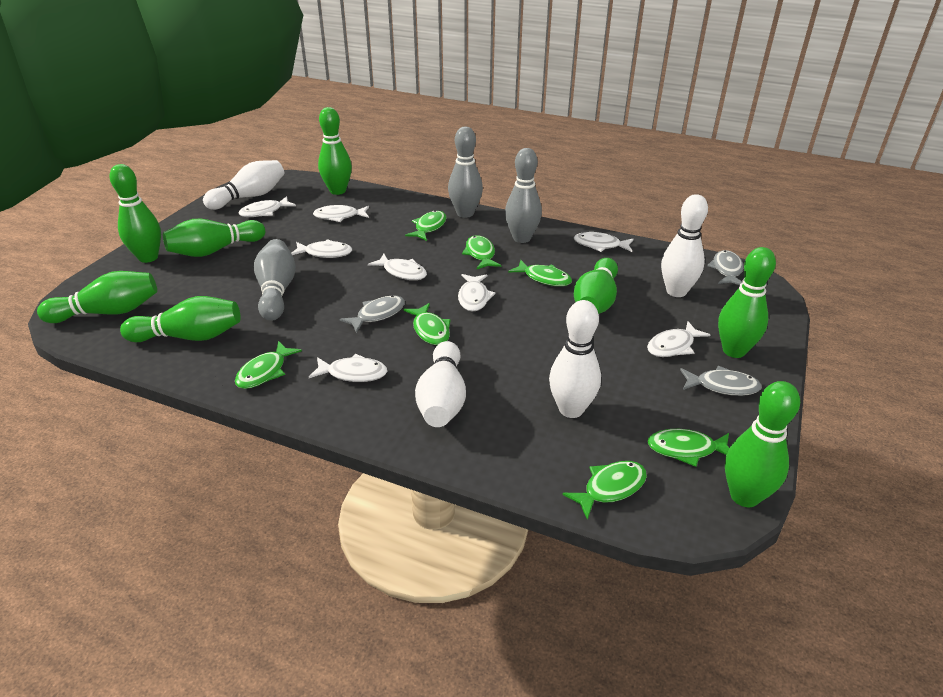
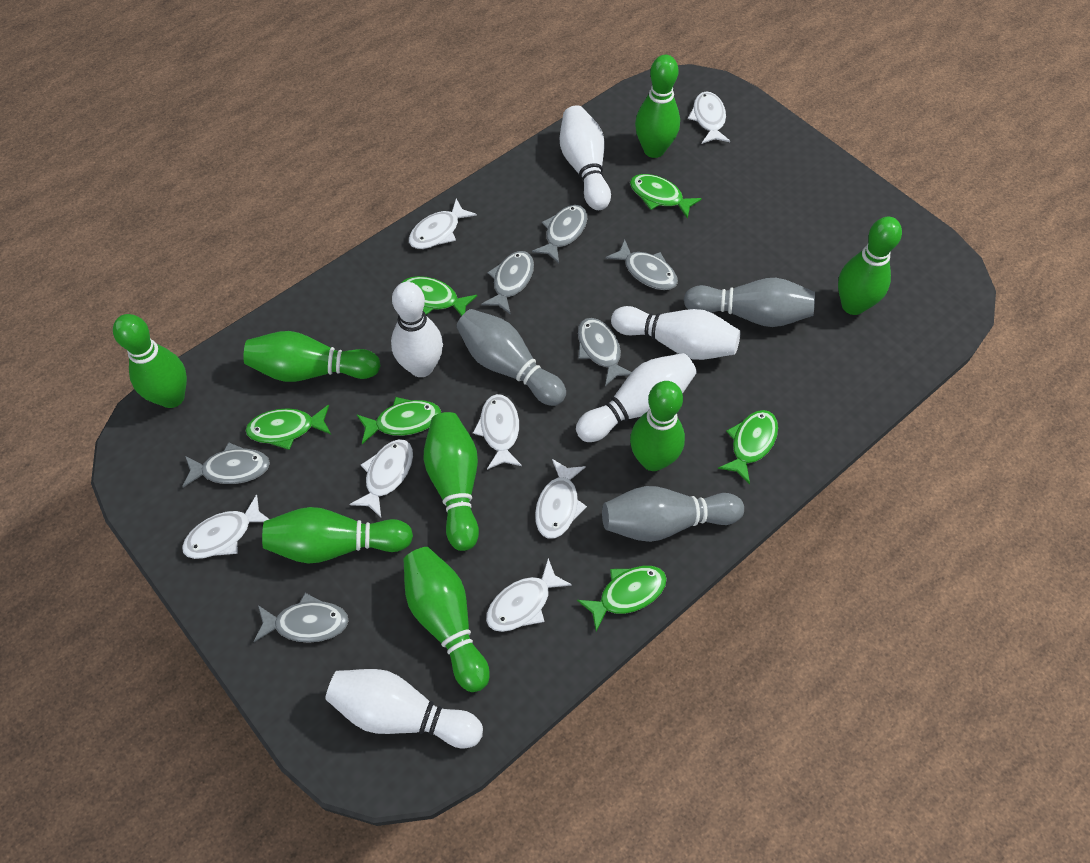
green fish: 7 -> 6
grey fish: 3 -> 6
white bowling pin: 4 -> 5
white fish: 8 -> 7

